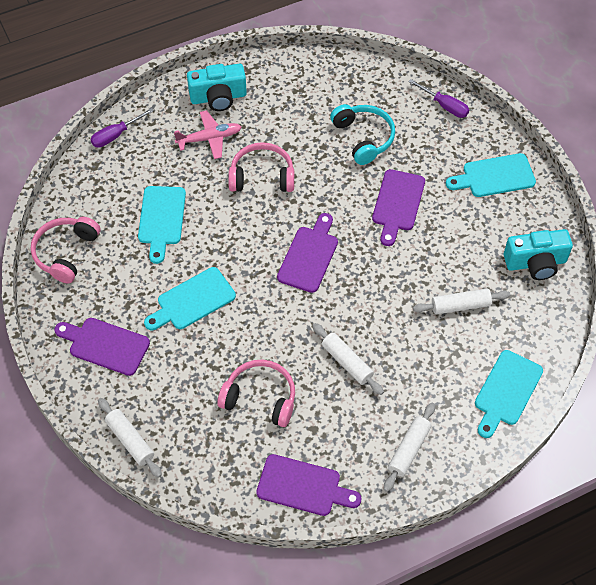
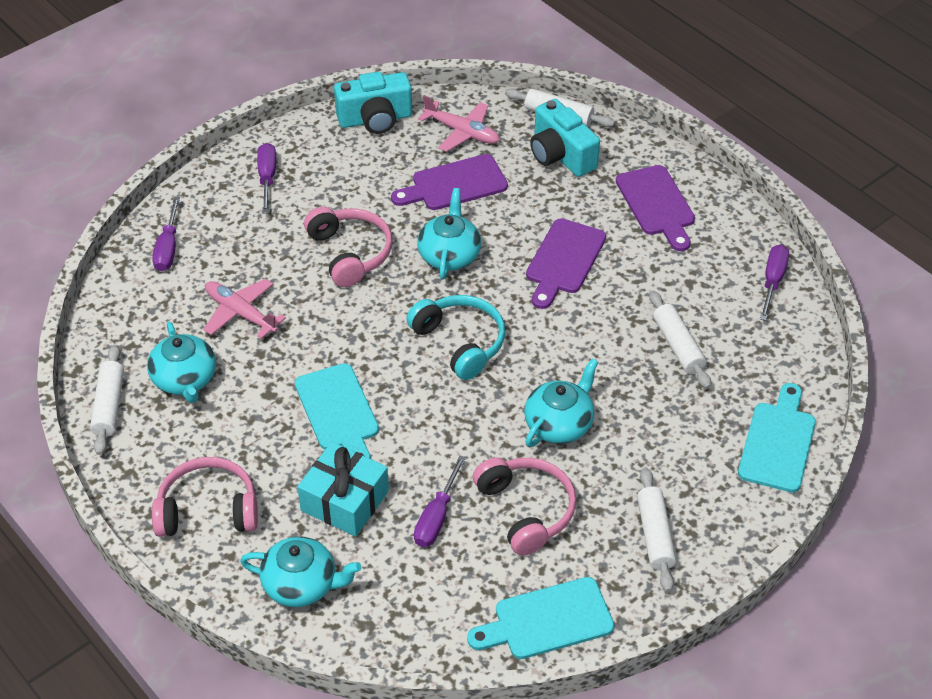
pink plane: 1 -> 2
purple cutting board: 4 -> 3
purple screwdriver: 2 -> 4
turquoise cutting board: 4 -> 3
turquoise gift: 0 -> 1
turquoise teapot: 0 -> 4

